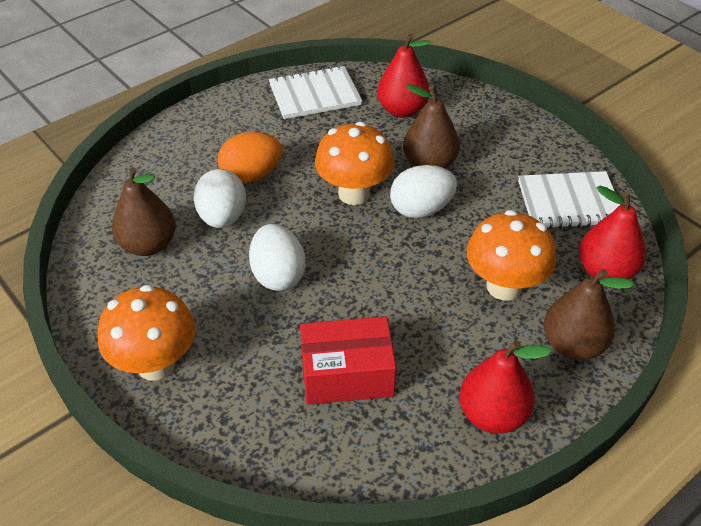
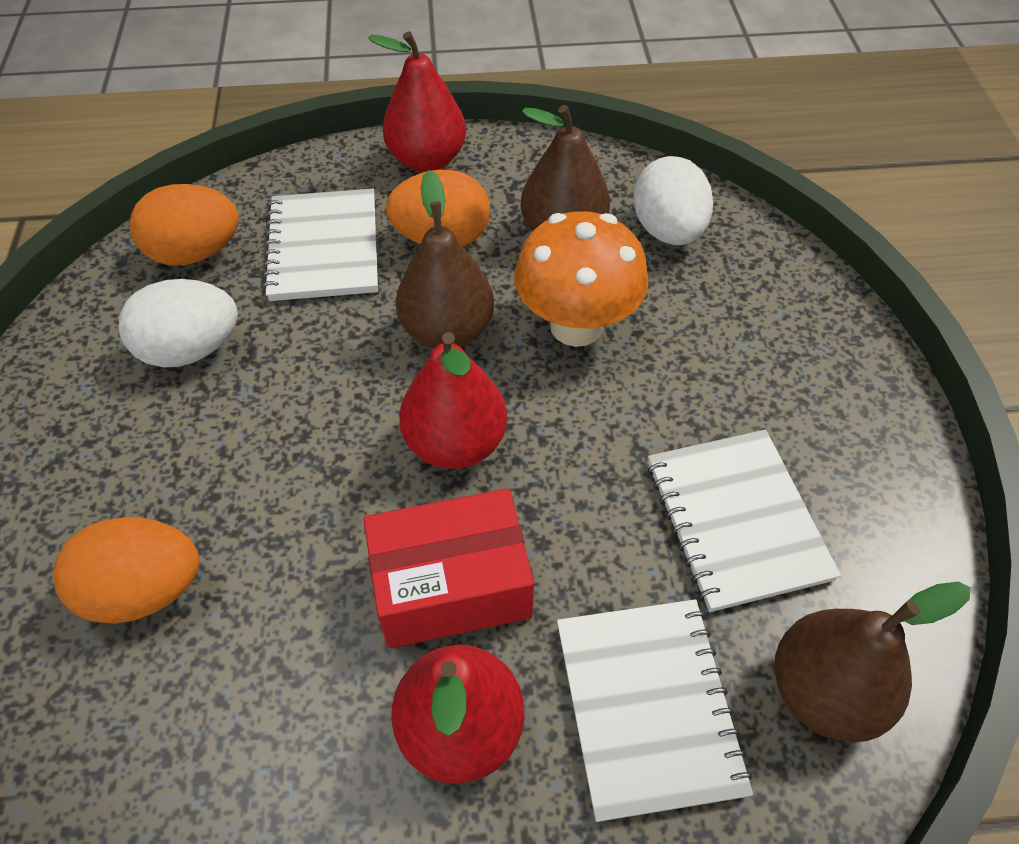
orange egg: 1 -> 3
orange mushroom: 3 -> 1
white egg: 3 -> 2
white notebook: 2 -> 3

